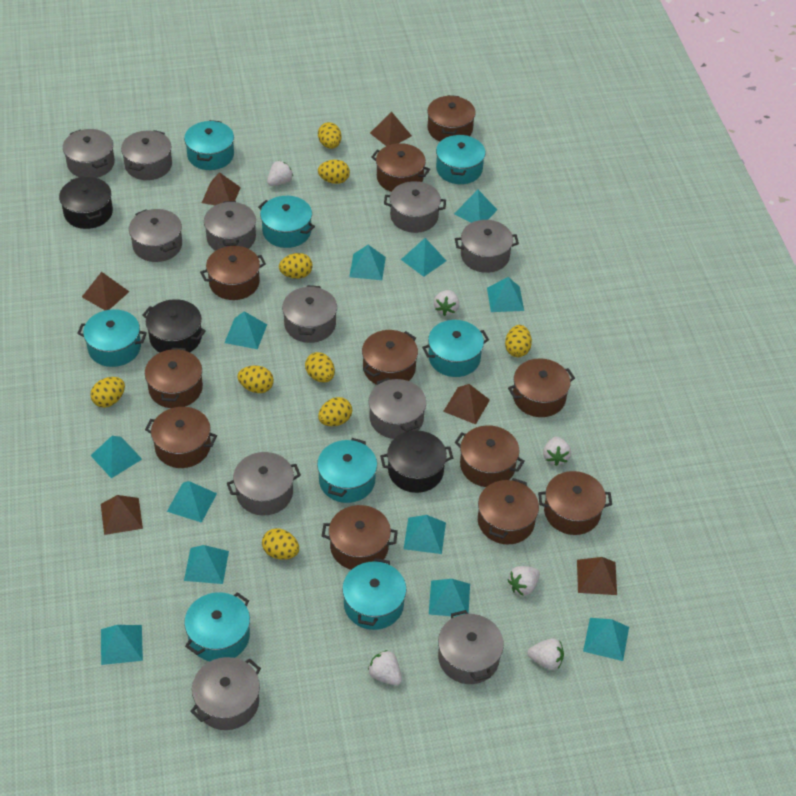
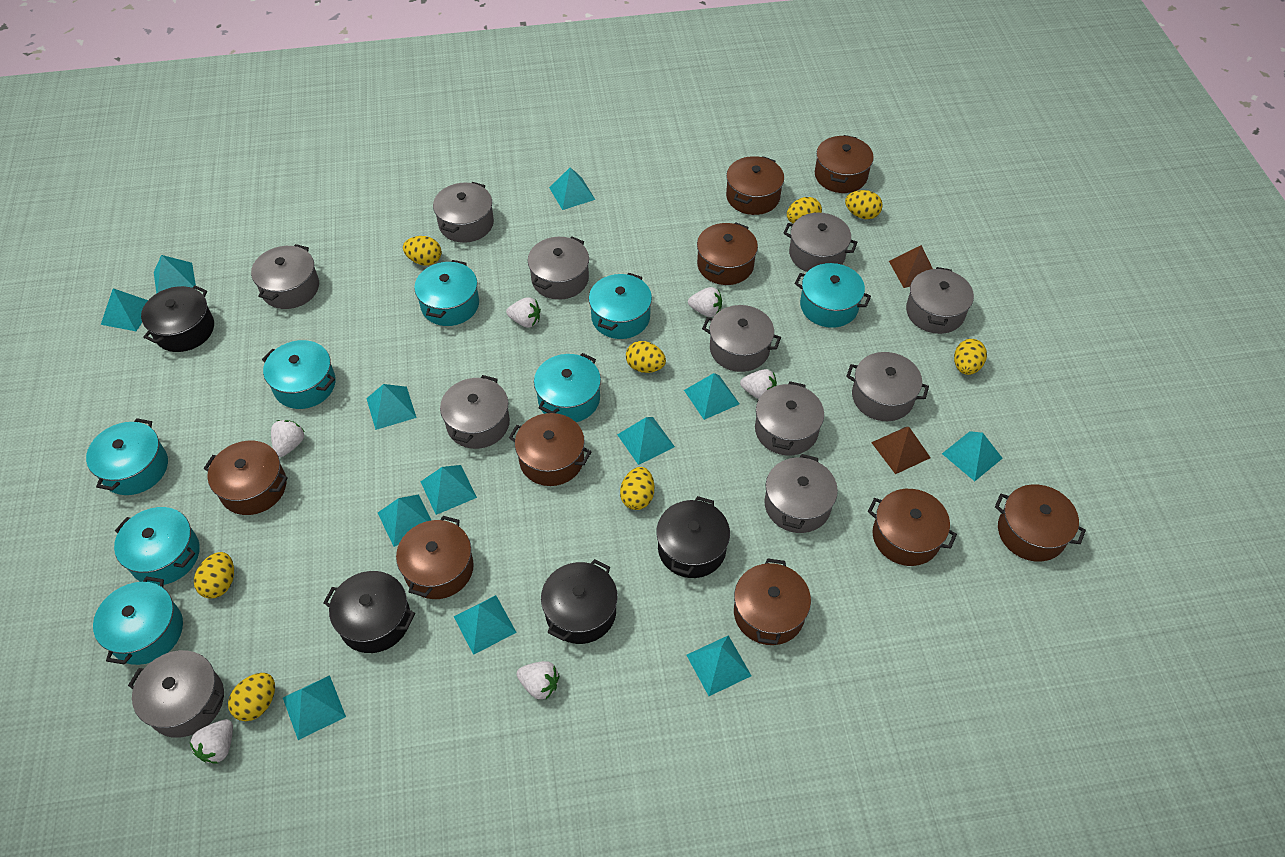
black pot: 3 -> 4
brown pot: 11 -> 9
brown pyramid: 6 -> 2
yellow egg: 9 -> 8

